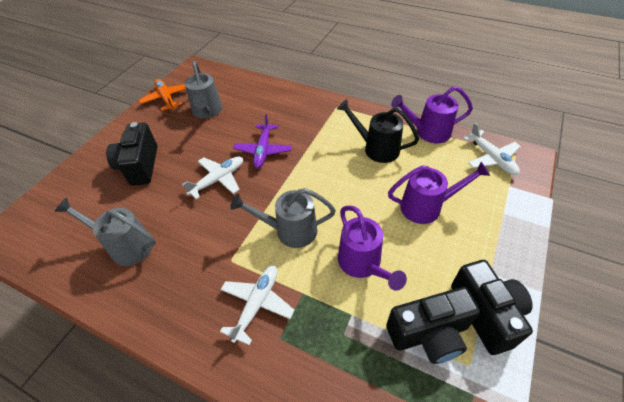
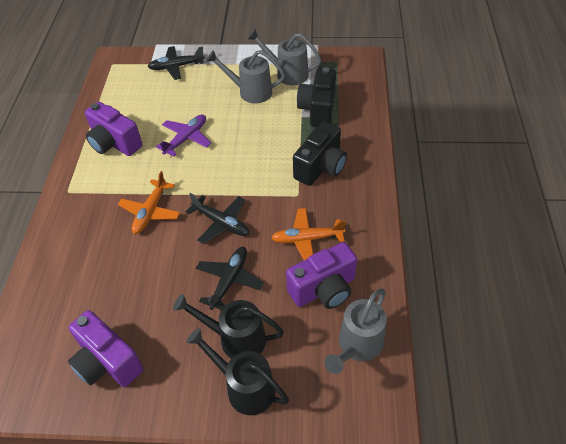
black camera: 3 -> 2
black plane: 0 -> 3
black watering can: 1 -> 2
orange plane: 1 -> 2
purple camera: 0 -> 3
purple watering can: 3 -> 0
white plane: 3 -> 0

